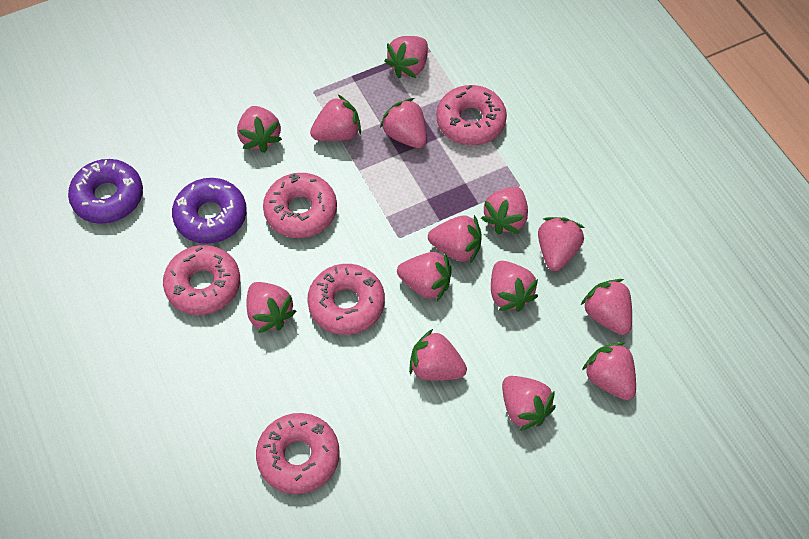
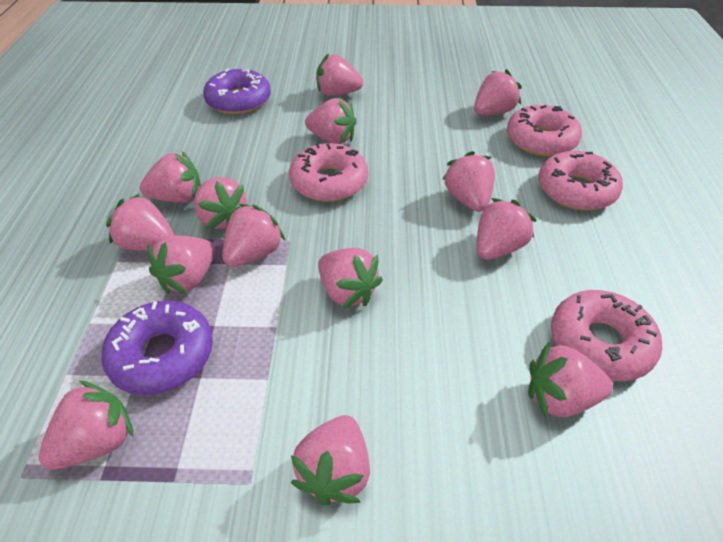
pink donut: 5 -> 4

